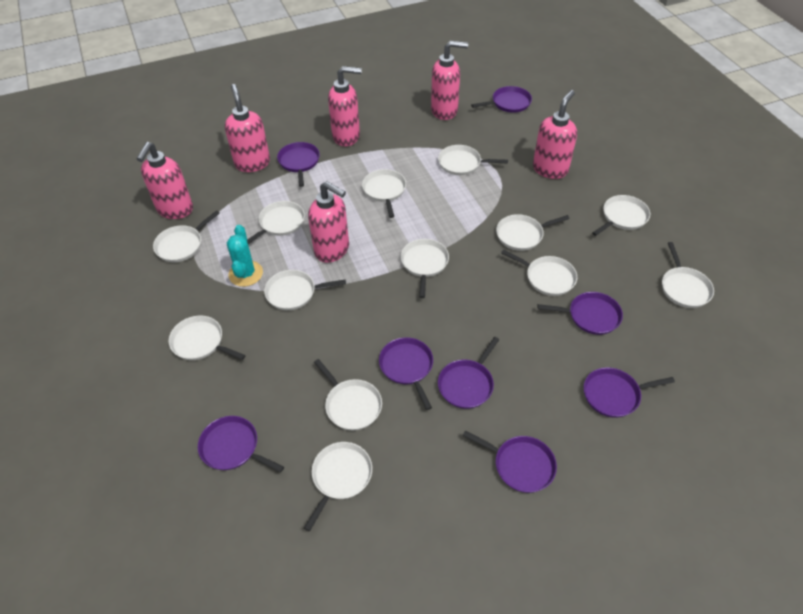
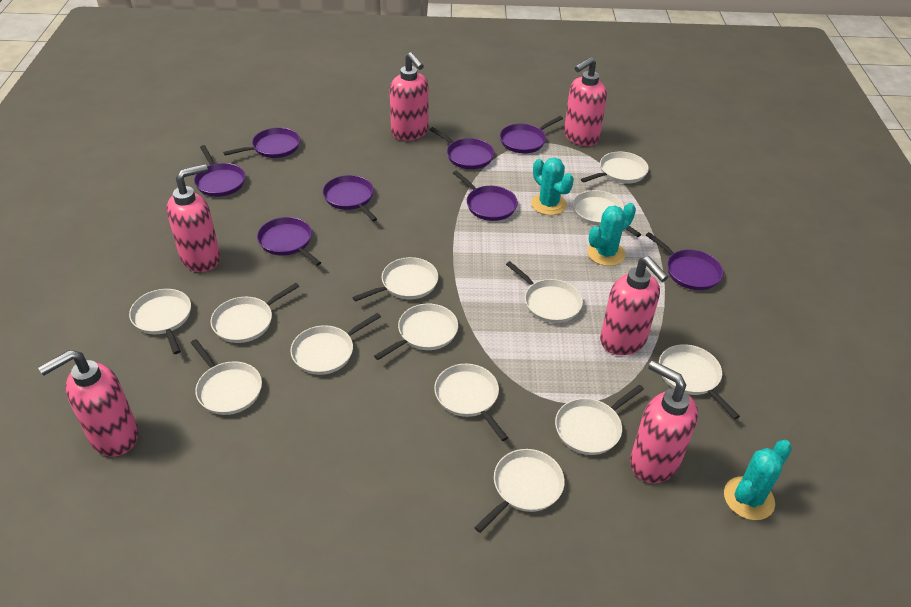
turquoise cactus: 1 -> 3

